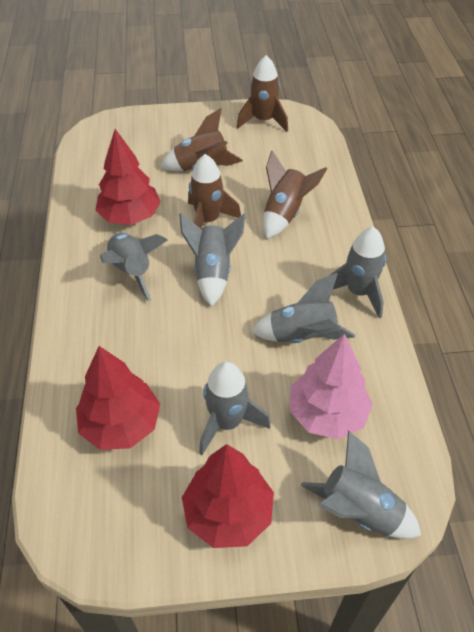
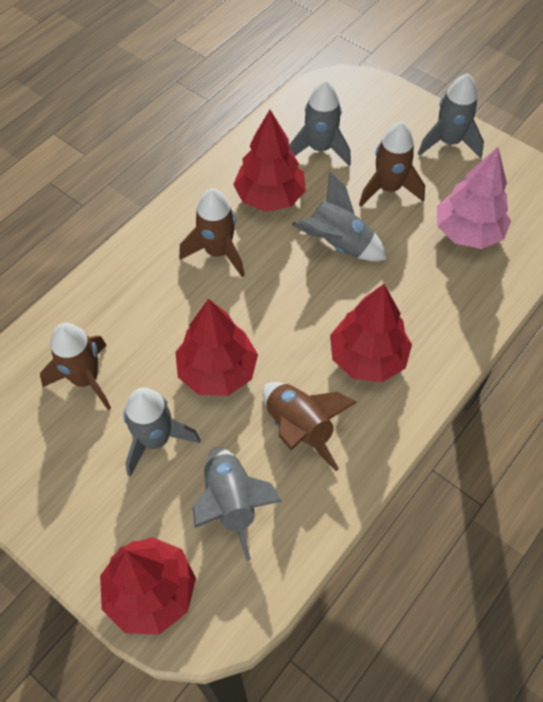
grey rocket: 6 -> 5
red tree: 3 -> 4

